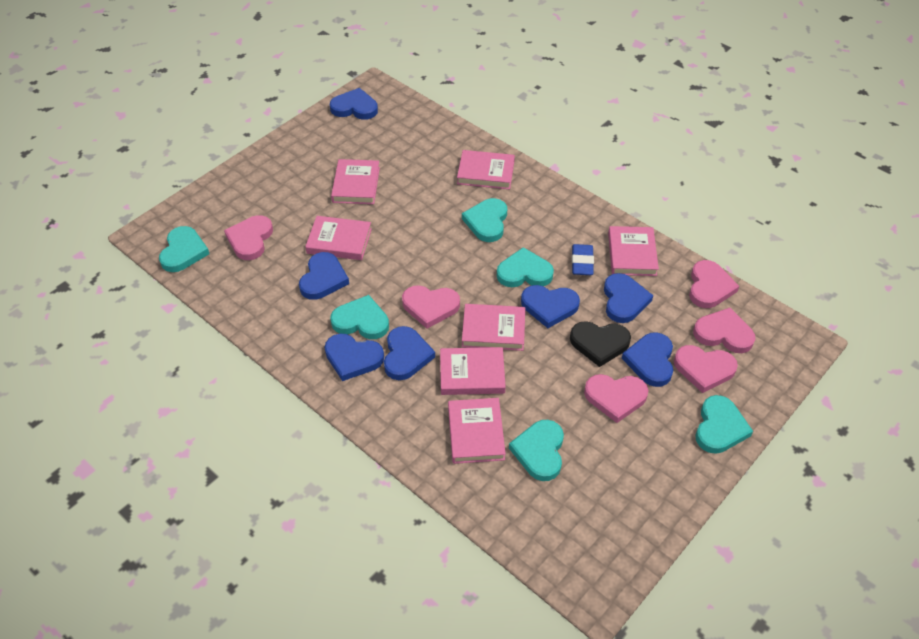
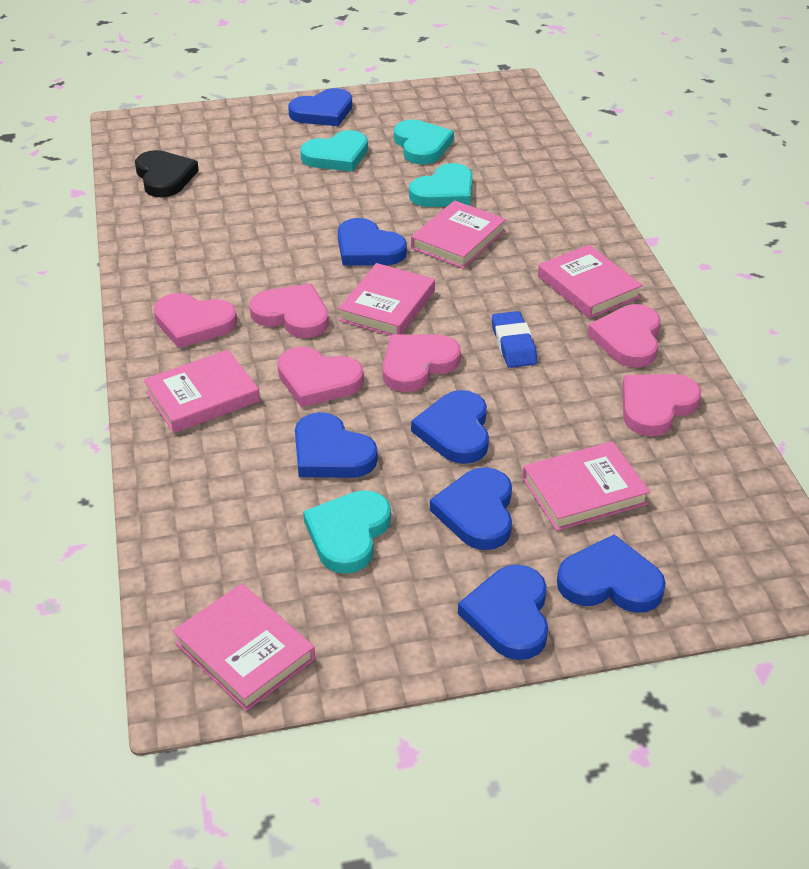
pink book: 7 -> 6
turquoise heart: 6 -> 4

